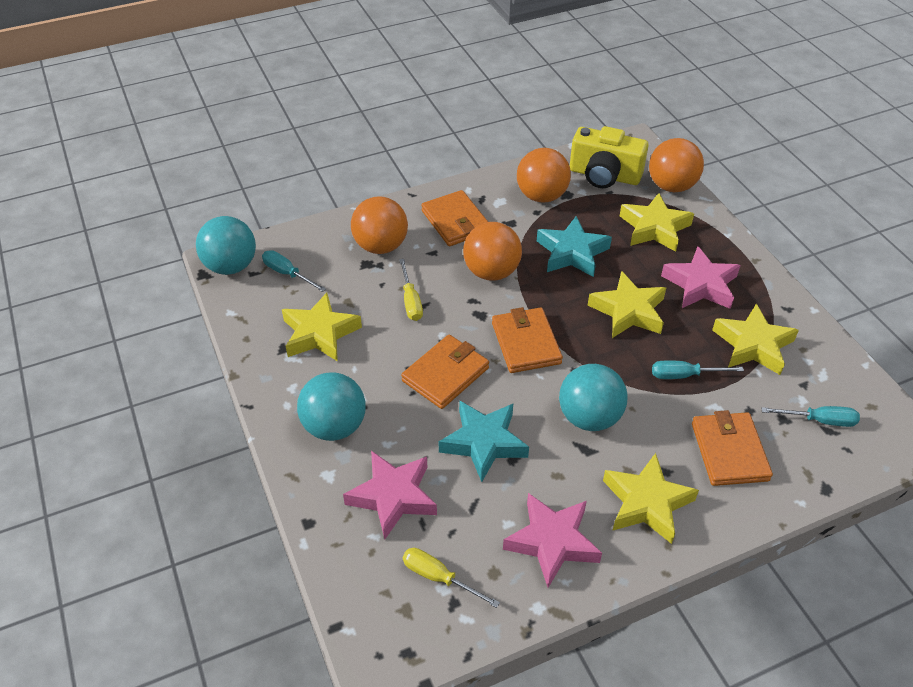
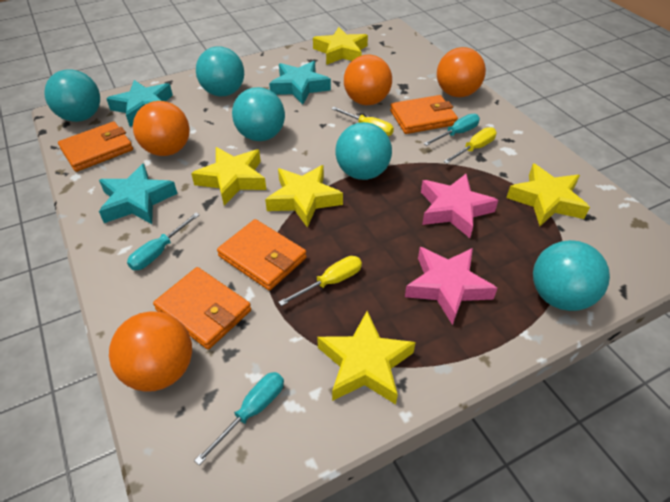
pink star: 3 -> 2
turquoise ball: 3 -> 5
turquoise star: 2 -> 3
yellow camera: 1 -> 0
yellow screwdriver: 2 -> 3

